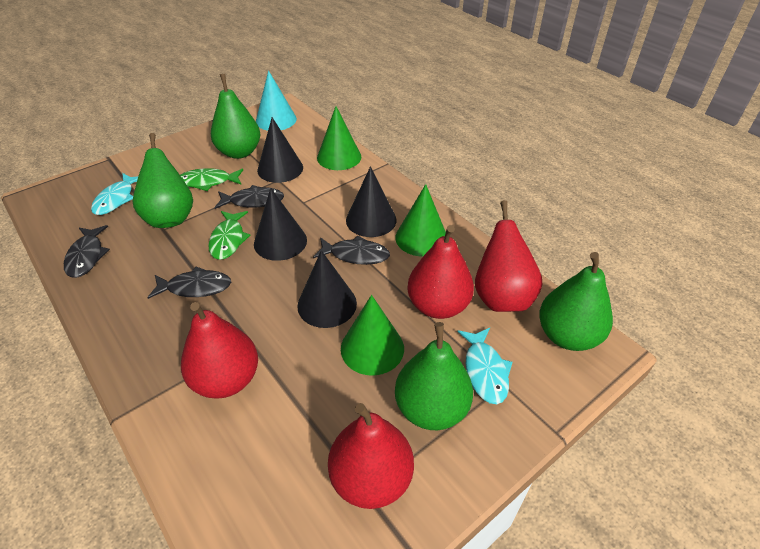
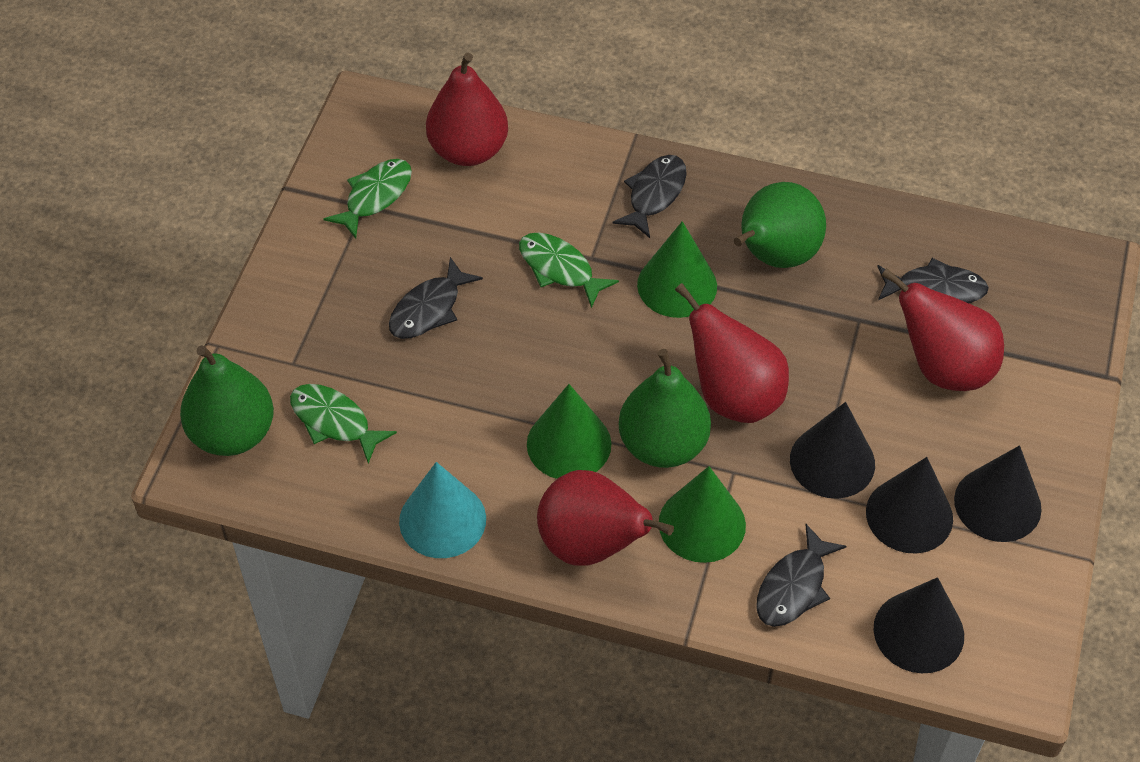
green fish: 2 -> 3
green pear: 4 -> 3
turquoise fish: 2 -> 0

